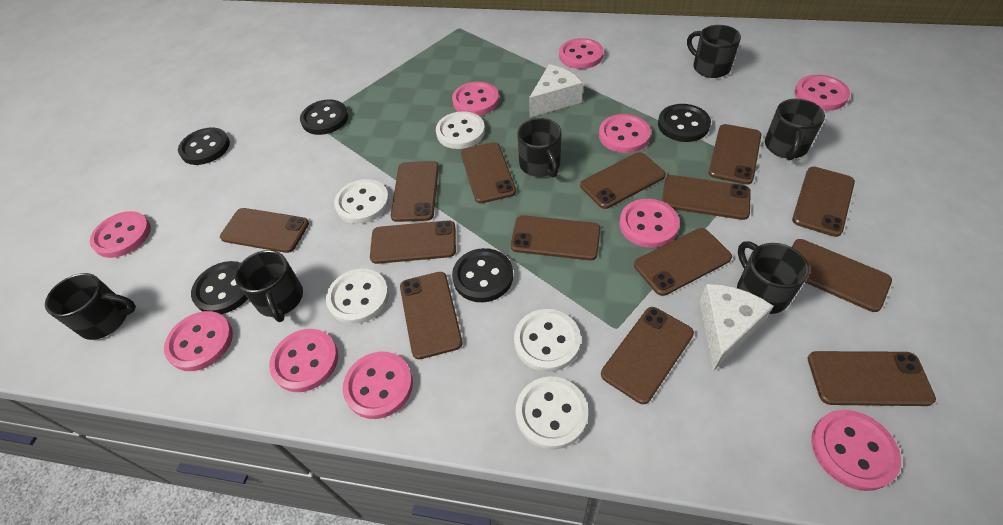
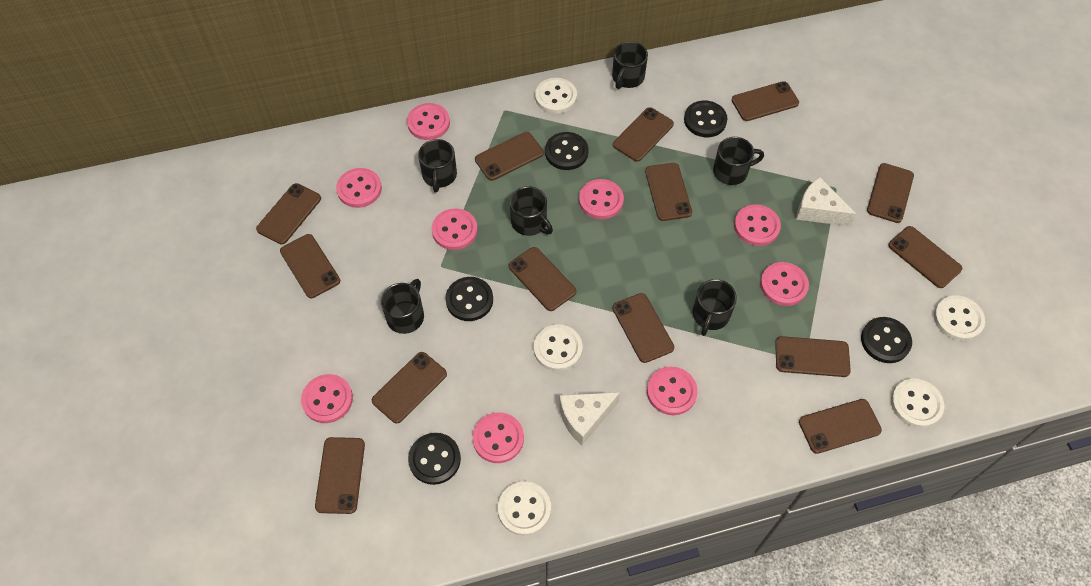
pink button: 10 -> 9

